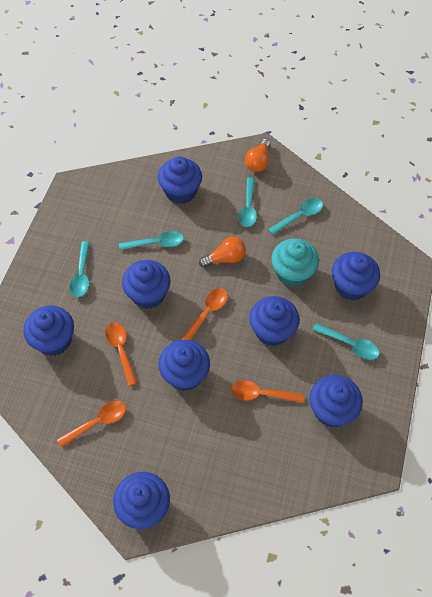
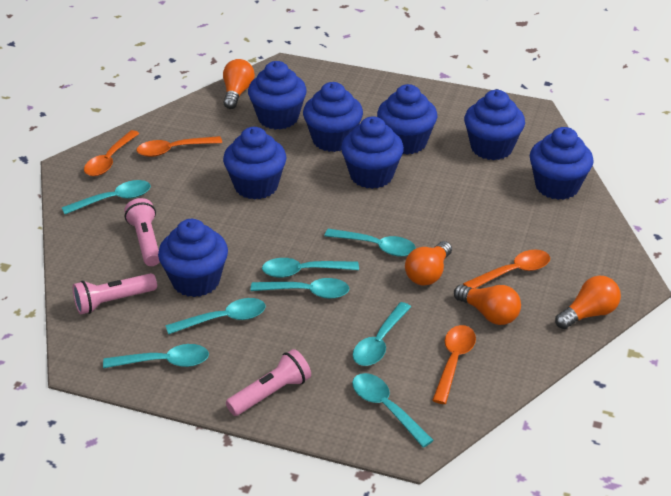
orange light bulb: 2 -> 4
pink flashlight: 0 -> 3
turquoise cupcake: 1 -> 0
turquoise spoon: 5 -> 8

